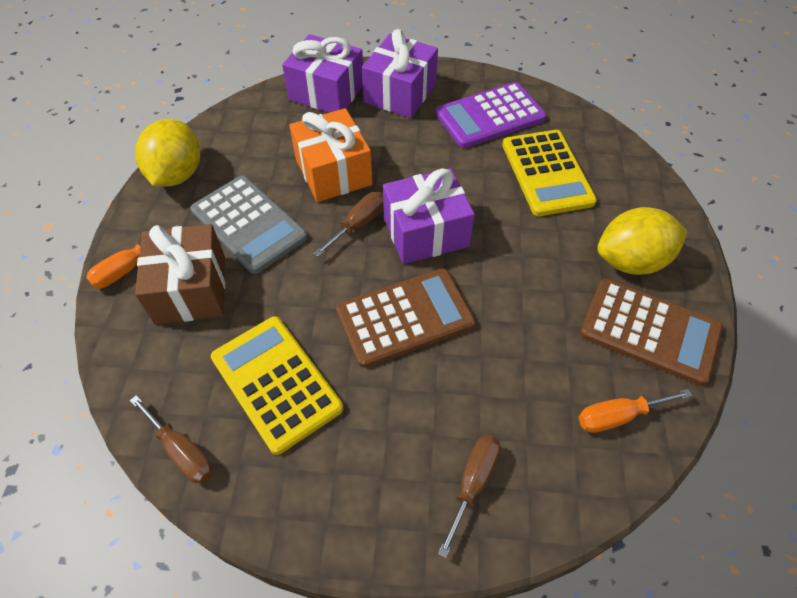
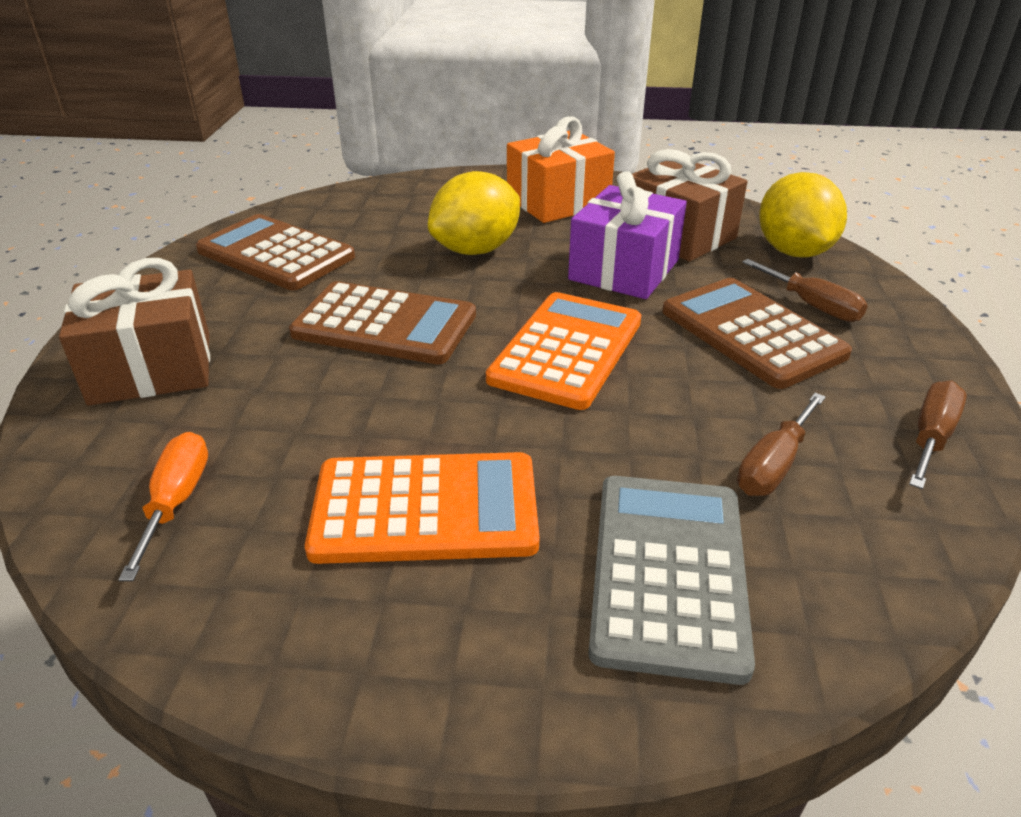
brown calculator: 2 -> 3
brown gift: 1 -> 2
orange calculator: 0 -> 2
orange screwdriver: 2 -> 1
purple calculator: 1 -> 0
purple gift: 3 -> 1
yellow calculator: 2 -> 0

